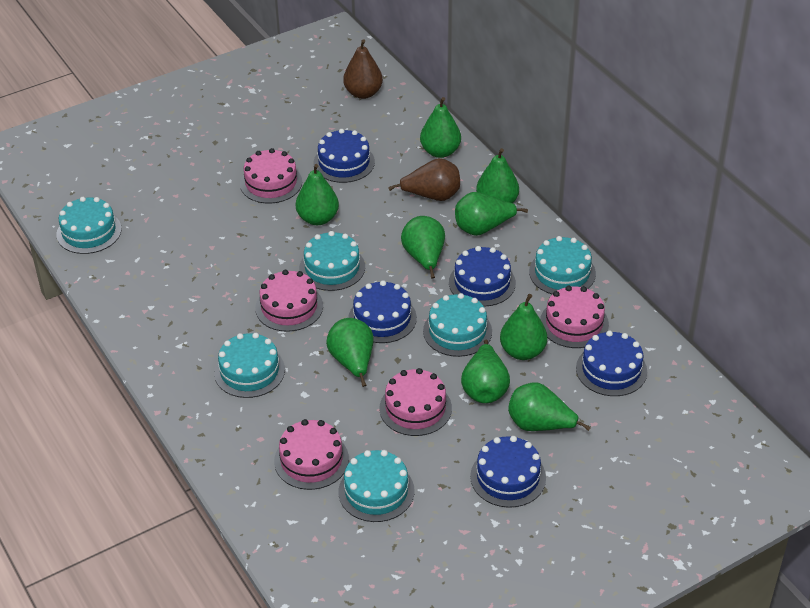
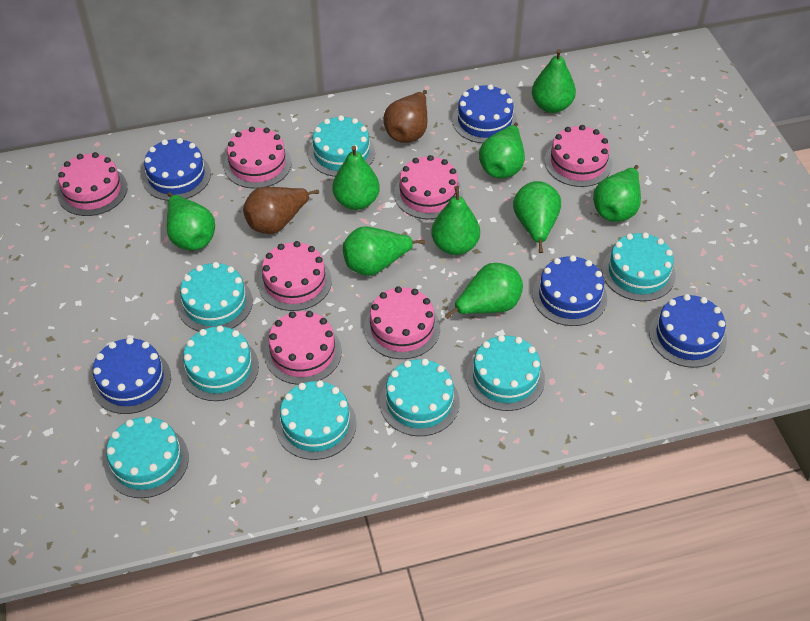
pink cake: 5 -> 7
turquoise cake: 6 -> 8

